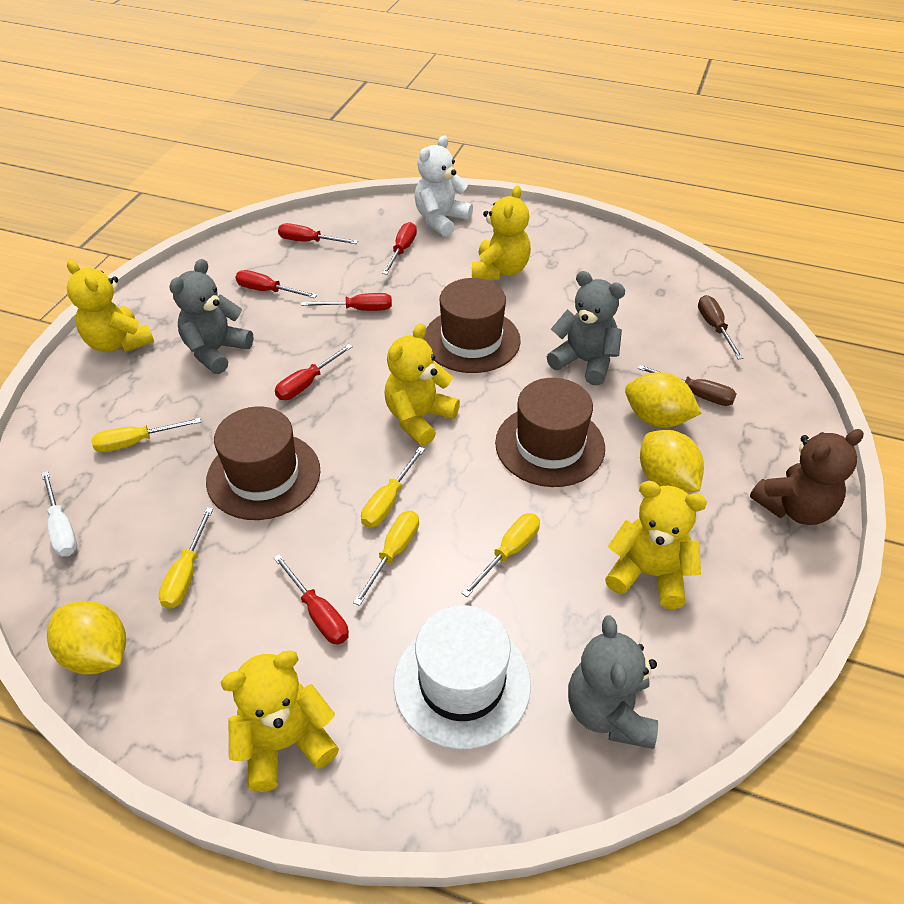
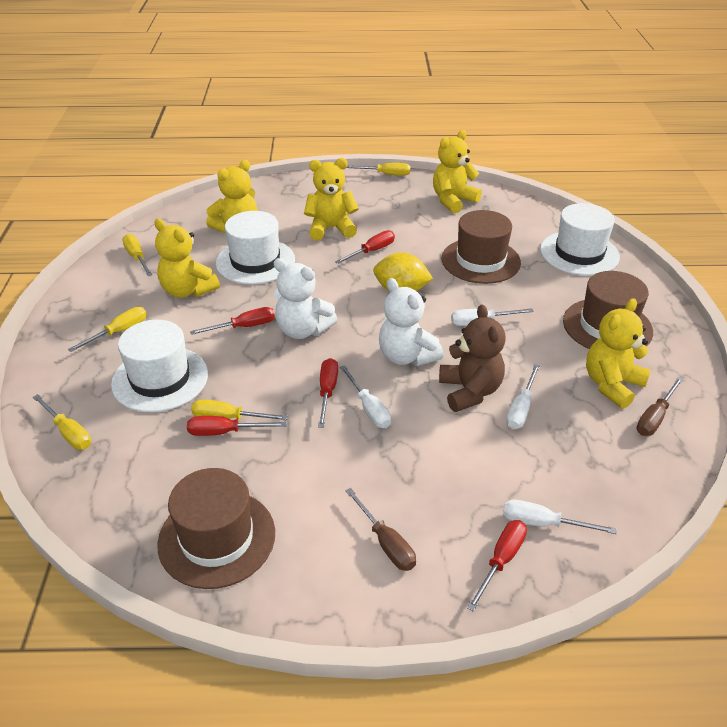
grey teddy bear: 3 -> 0
red screwdriver: 6 -> 5
white hat: 1 -> 3
white screwdriver: 1 -> 4
white teddy bear: 1 -> 2
yellow lemon: 3 -> 1

